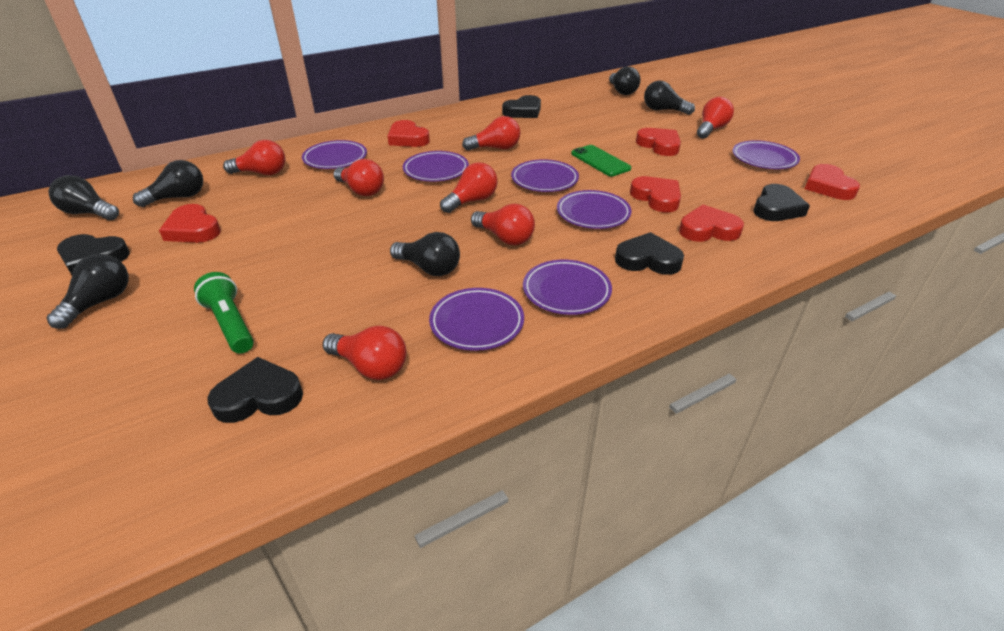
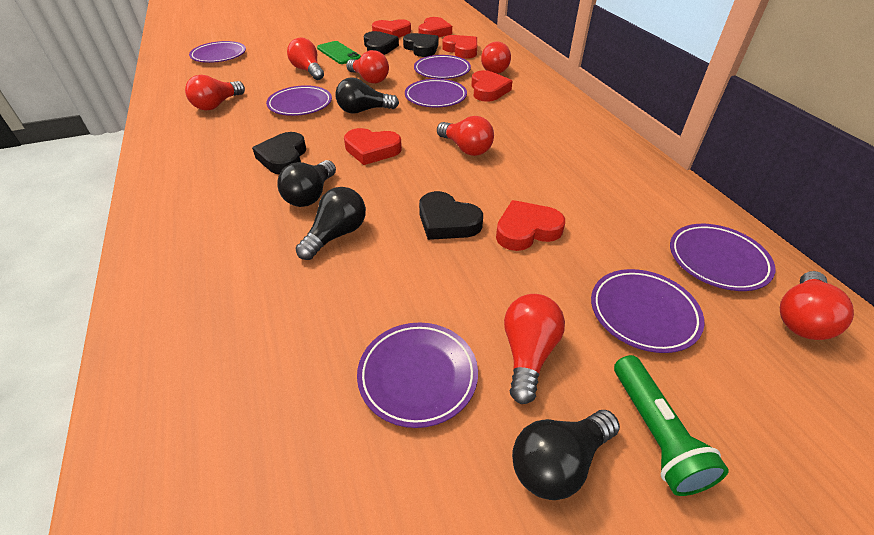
black heart: 5 -> 4
black light bulb: 6 -> 4

